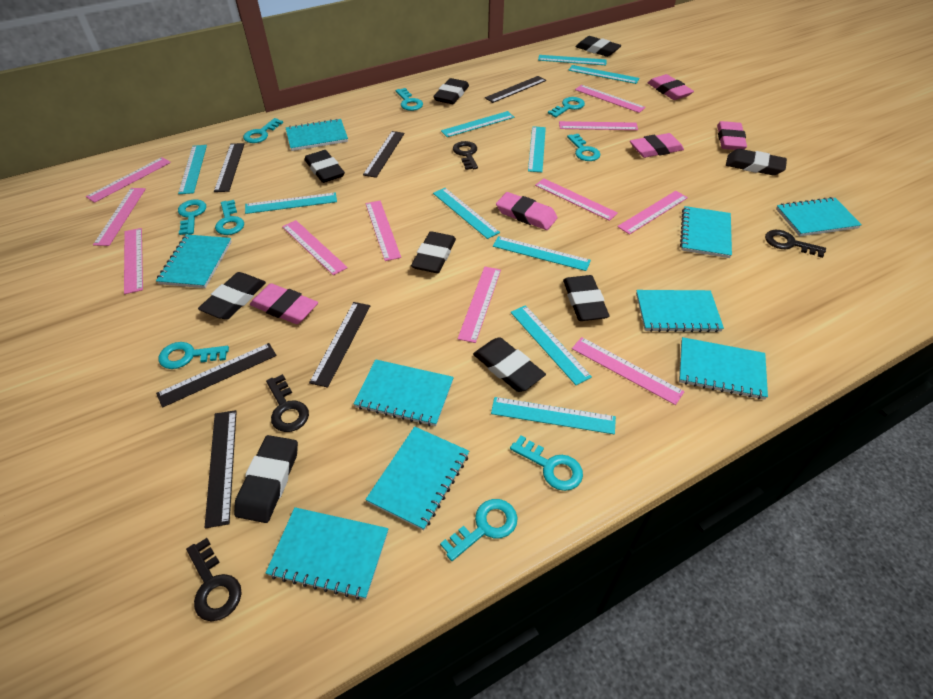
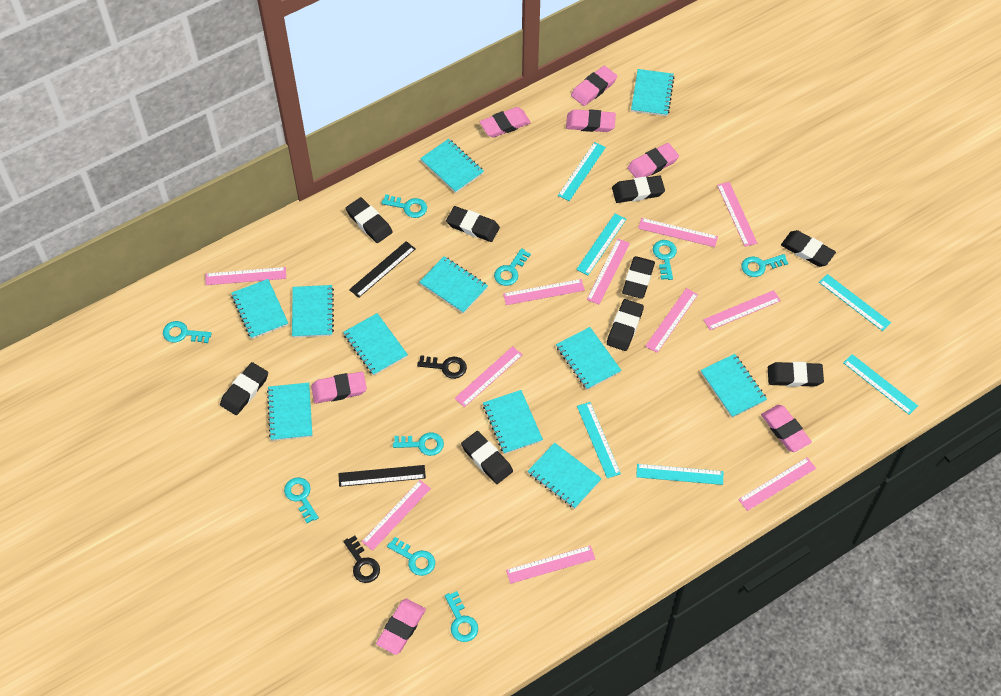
black key: 4 -> 2
black ruler: 6 -> 2
pink eraser: 5 -> 7
turquoise notebook: 9 -> 11
turquoise ruler: 10 -> 6

